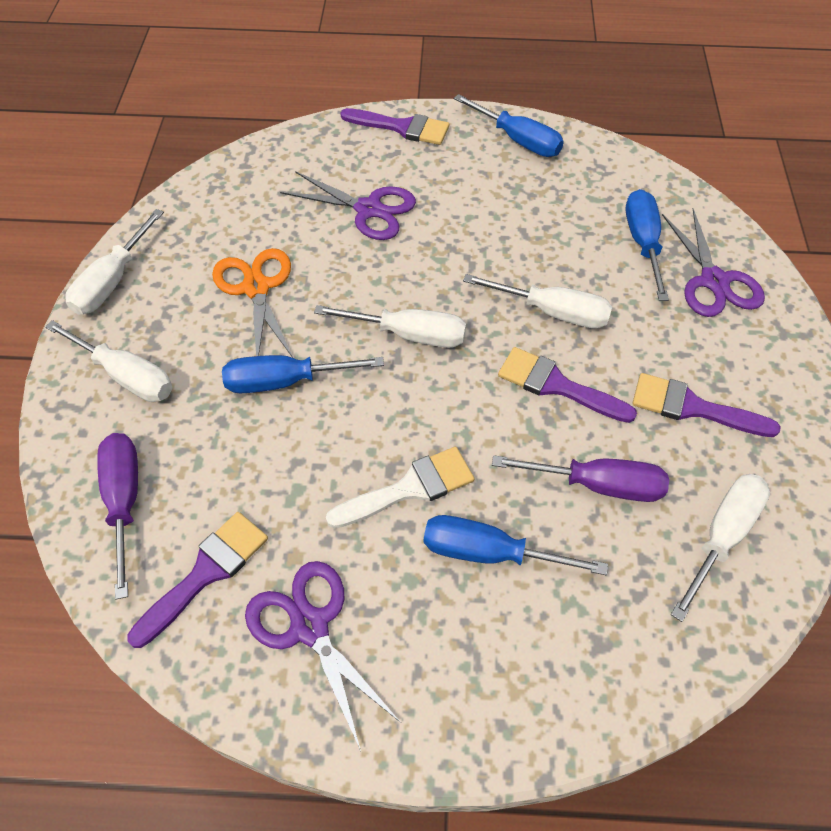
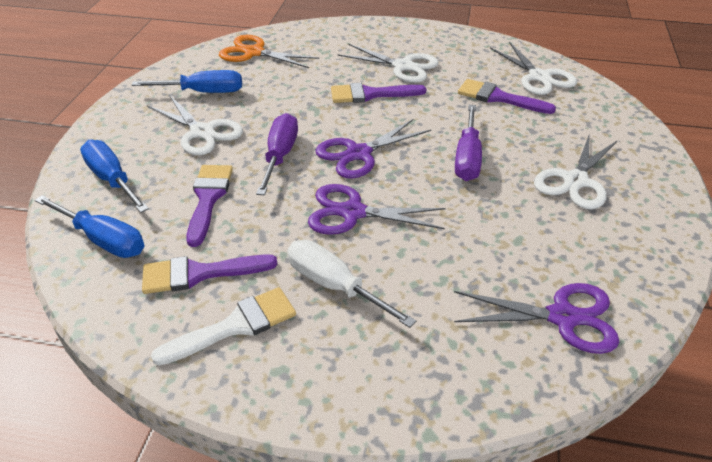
blue screwdriver: 4 -> 3
white scissors: 0 -> 4
white screwdriver: 5 -> 1

